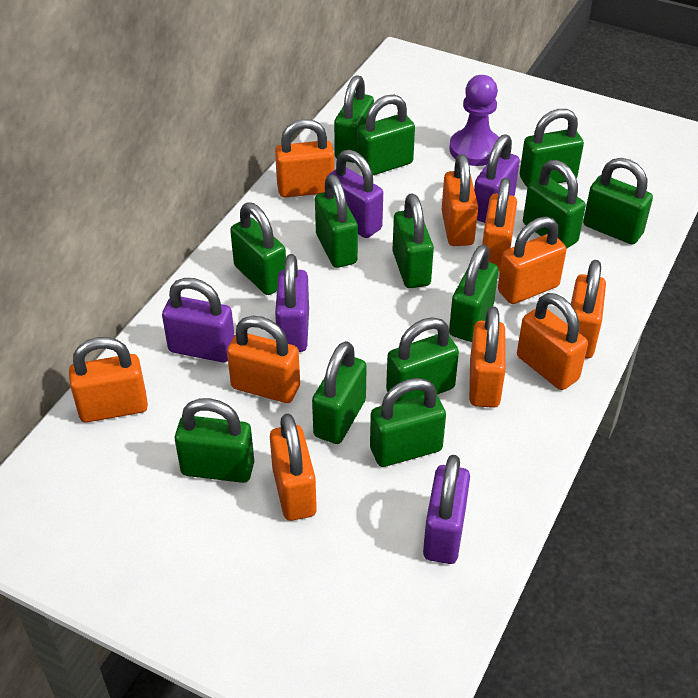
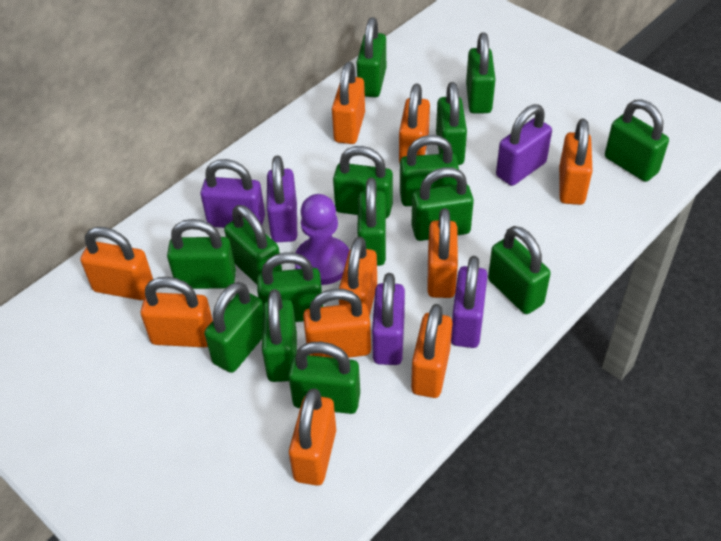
green padlock: 13 -> 15

